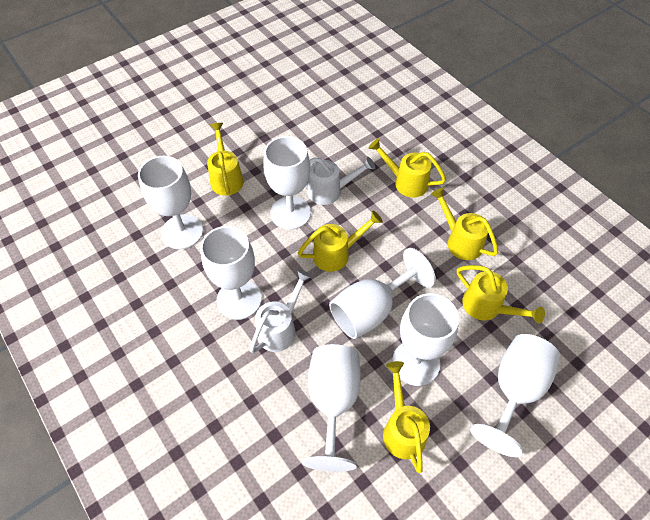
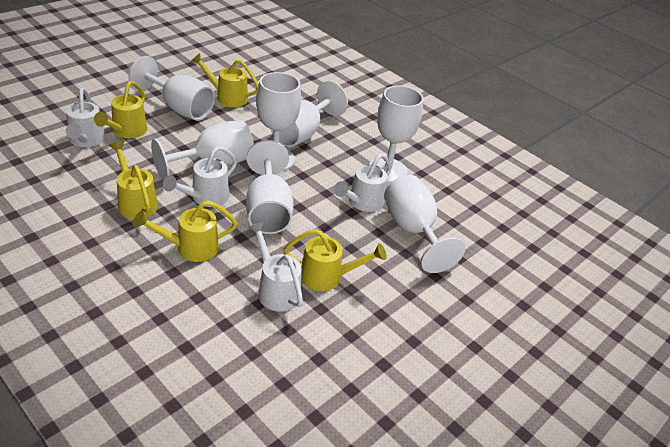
white watering can: 2 -> 4
yellow watering can: 6 -> 5

